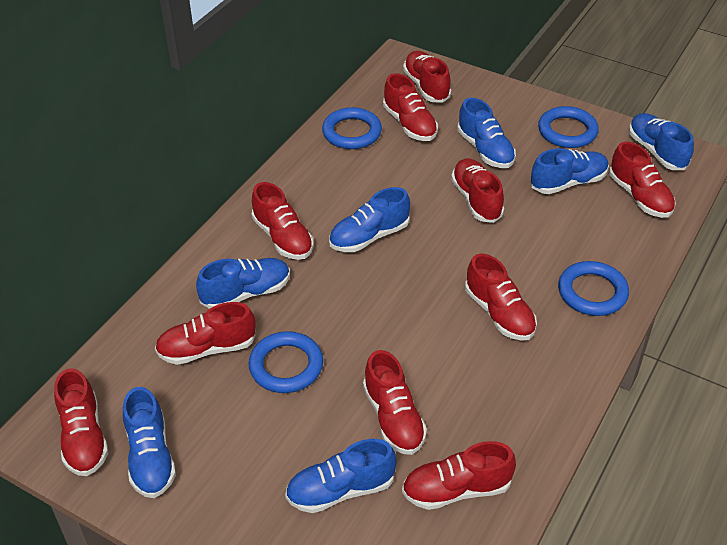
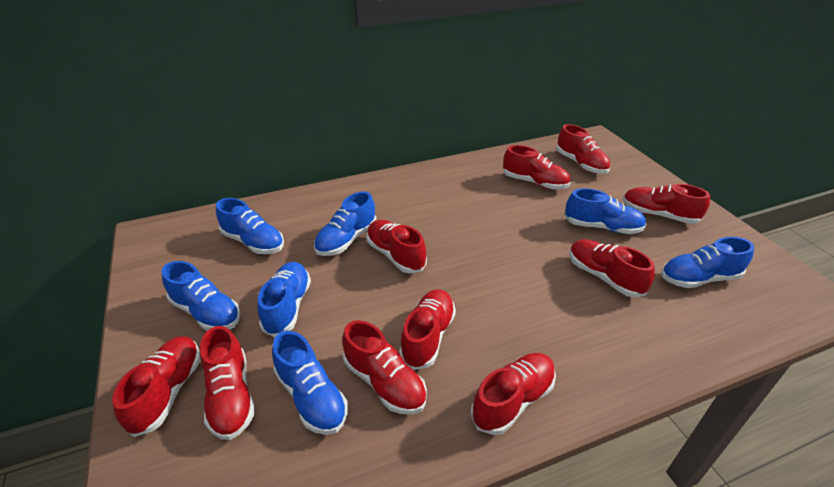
blue ring: 4 -> 0

